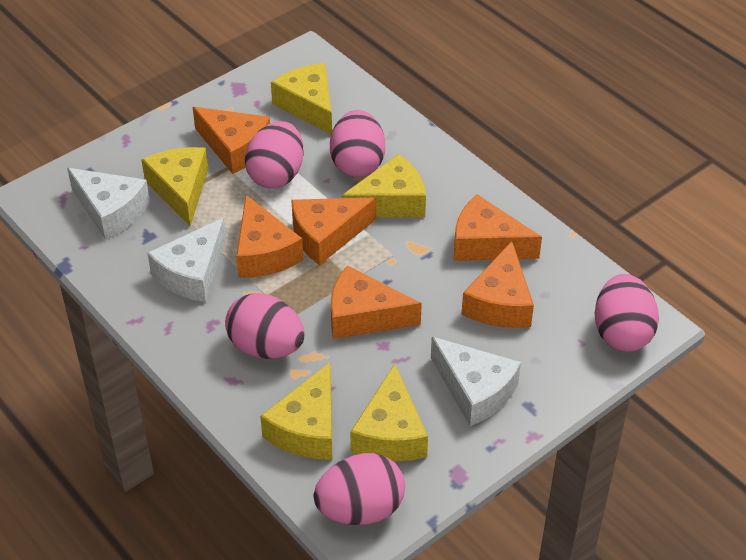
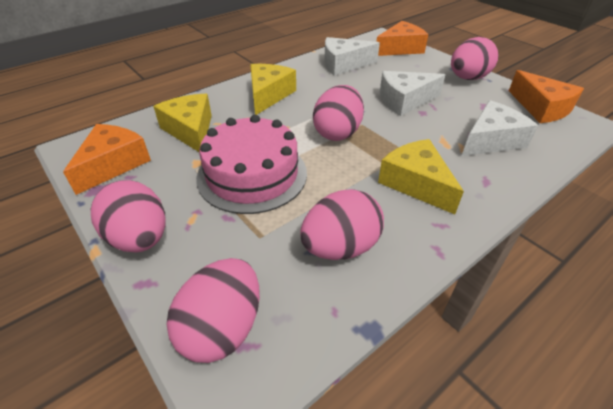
orange cheese: 6 -> 3
pink cake: 0 -> 1
yellow cheese: 5 -> 3

